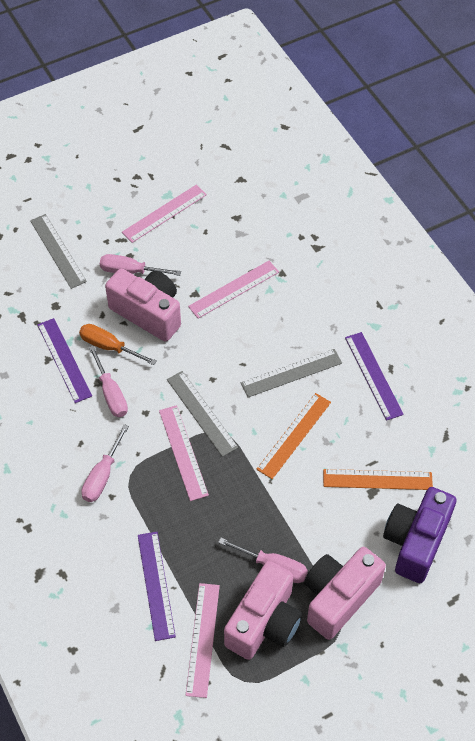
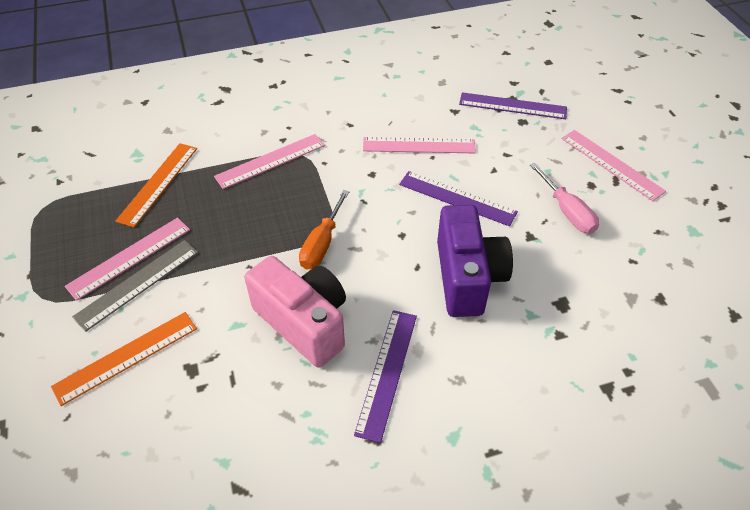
grey ruler: 3 -> 1
pink camera: 3 -> 1
pink screwdriver: 4 -> 1

